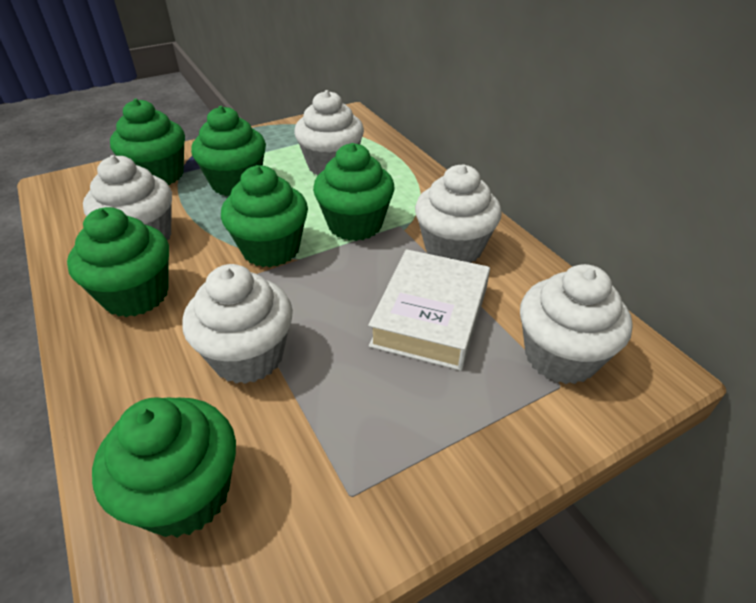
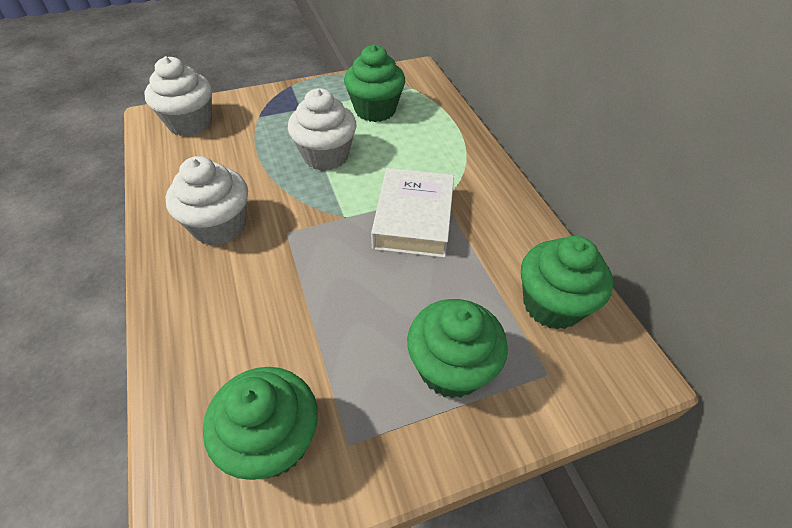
green cupcake: 6 -> 4
white cupcake: 5 -> 3

